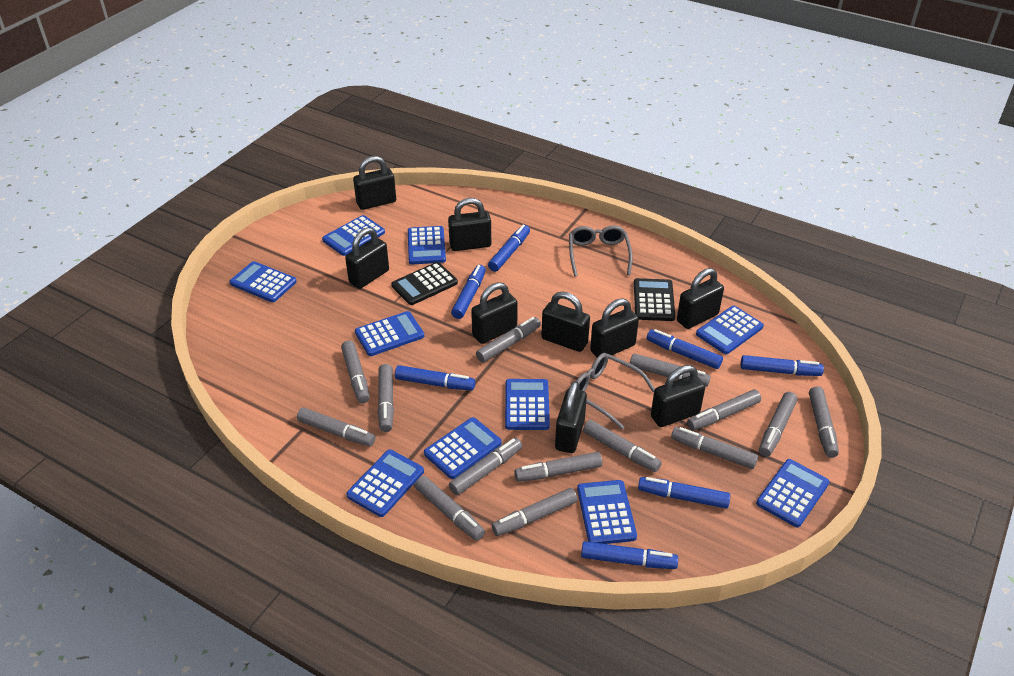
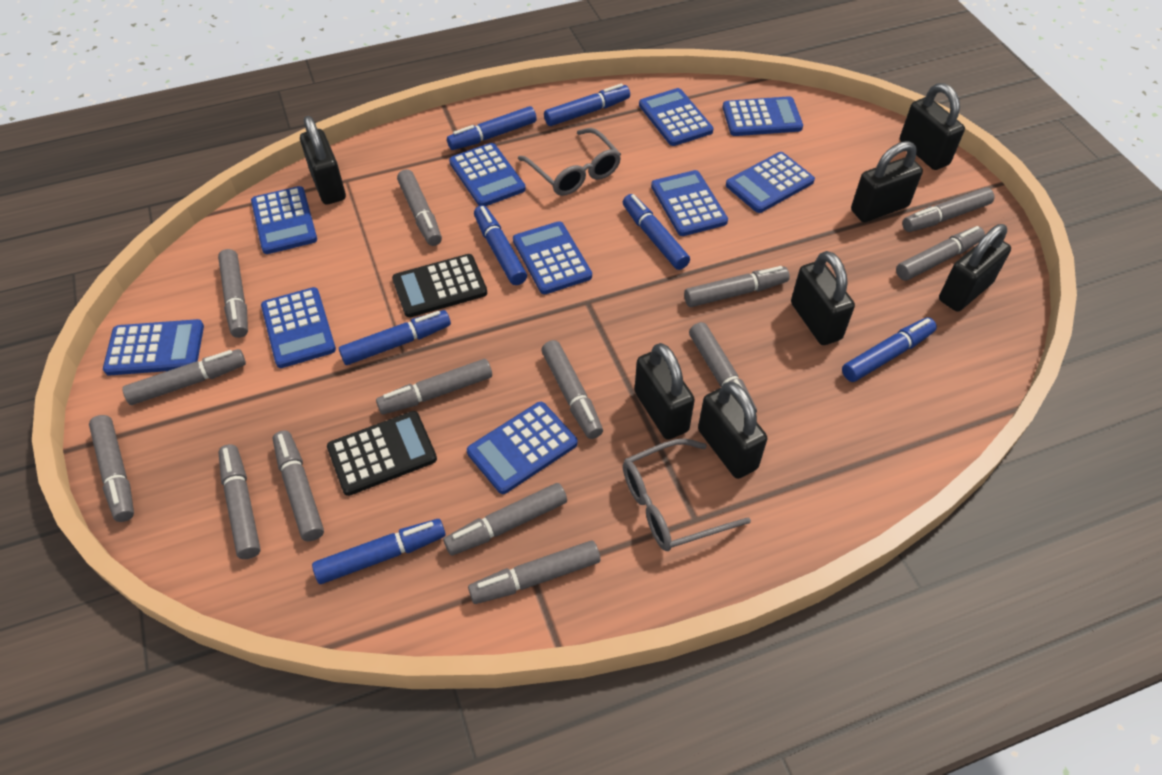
black padlock: 9 -> 7

